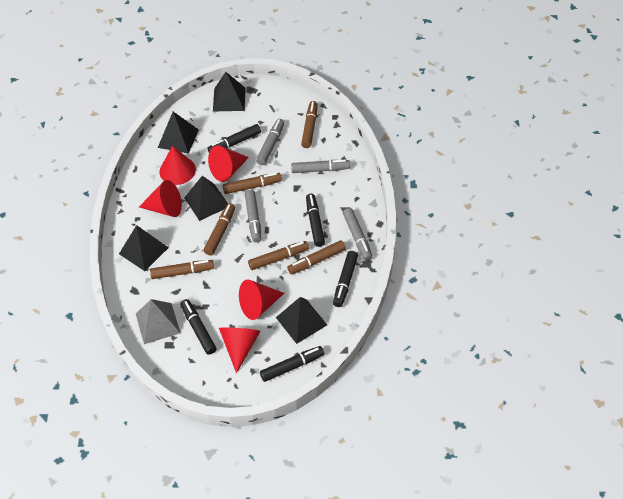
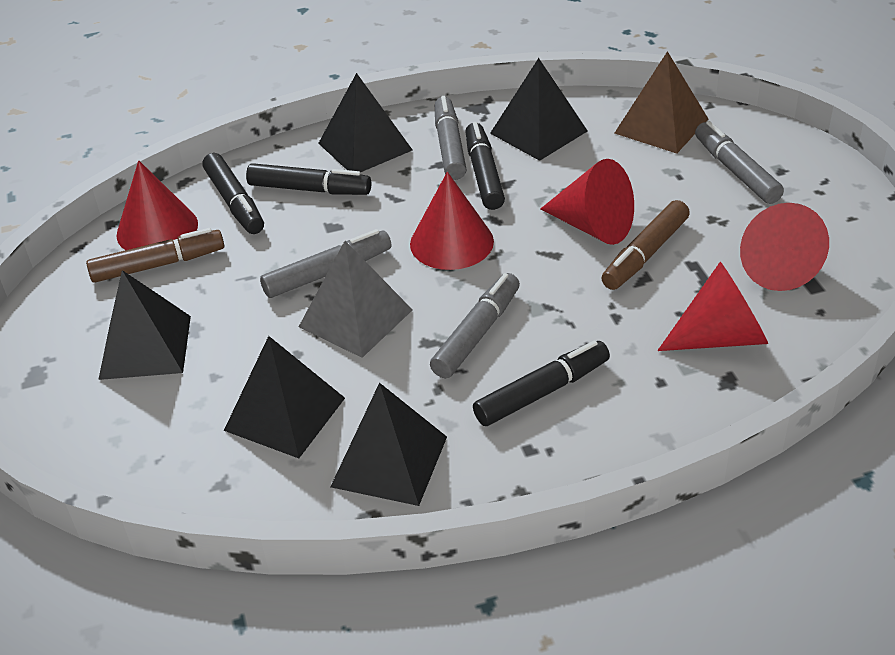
black marker: 5 -> 4
brown marker: 6 -> 2
brown pyramid: 0 -> 1

